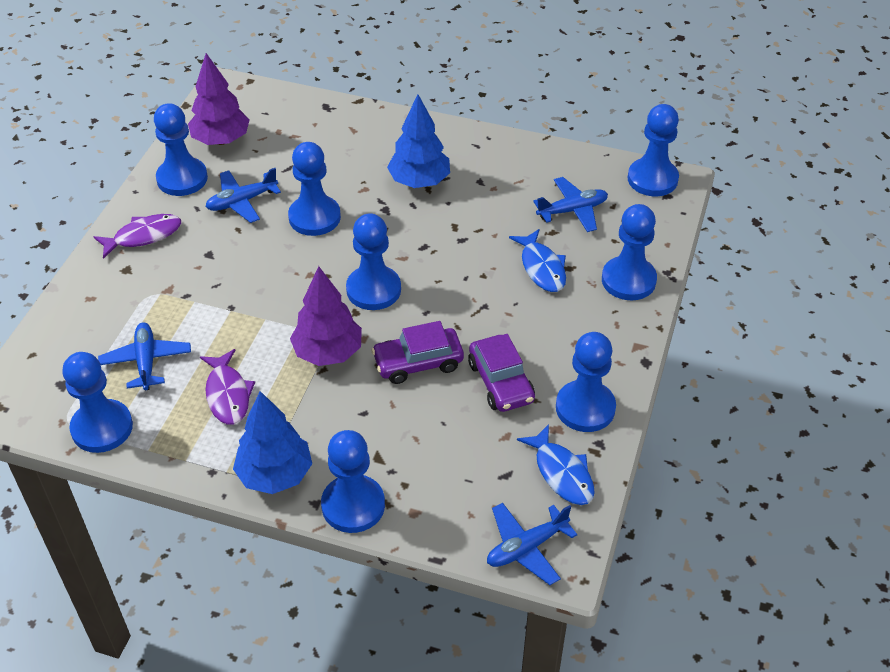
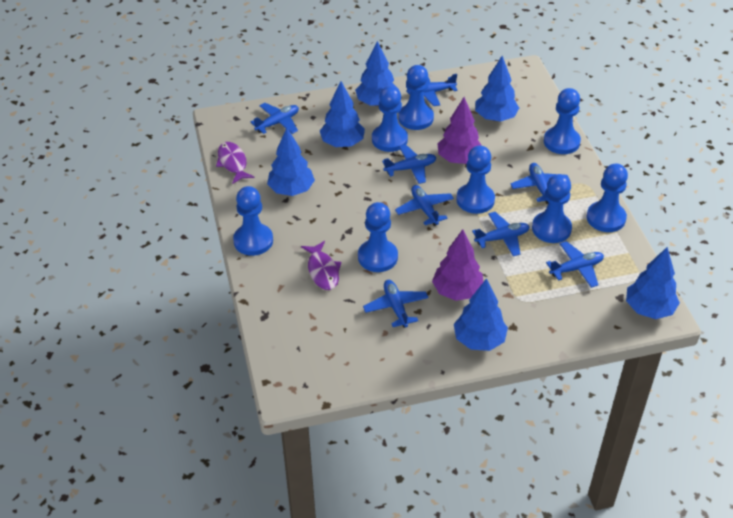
blue fish: 2 -> 0
blue plane: 4 -> 8
blue tree: 2 -> 6
purple car: 2 -> 0

